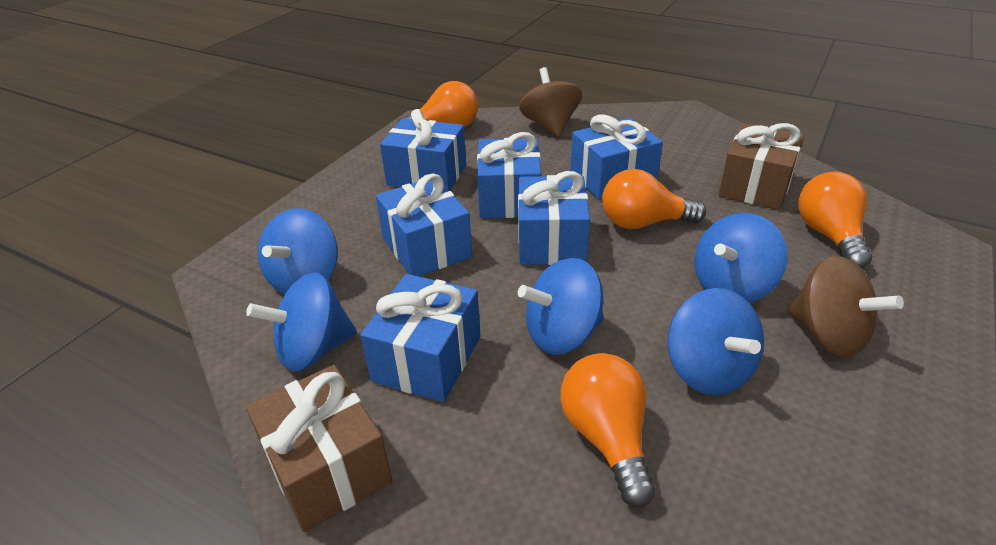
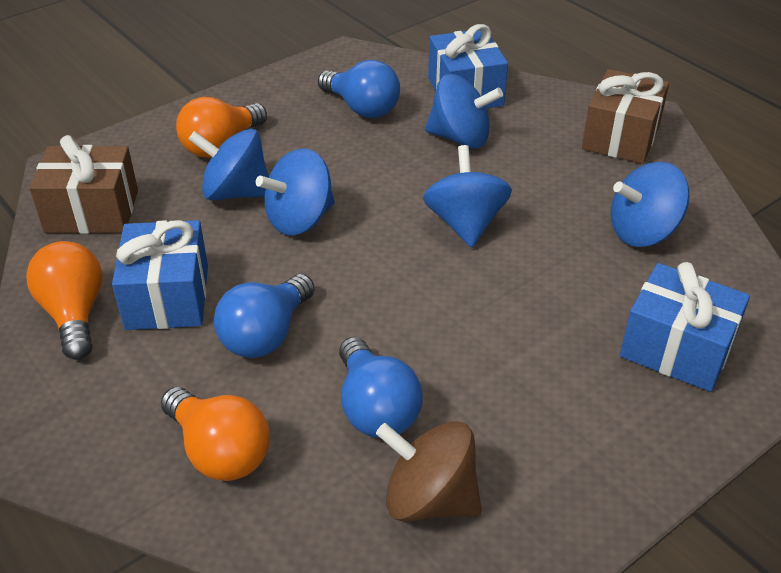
blue gift: 6 -> 3
blue light bulb: 0 -> 3
brown spinning top: 2 -> 1
orange light bulb: 4 -> 3

